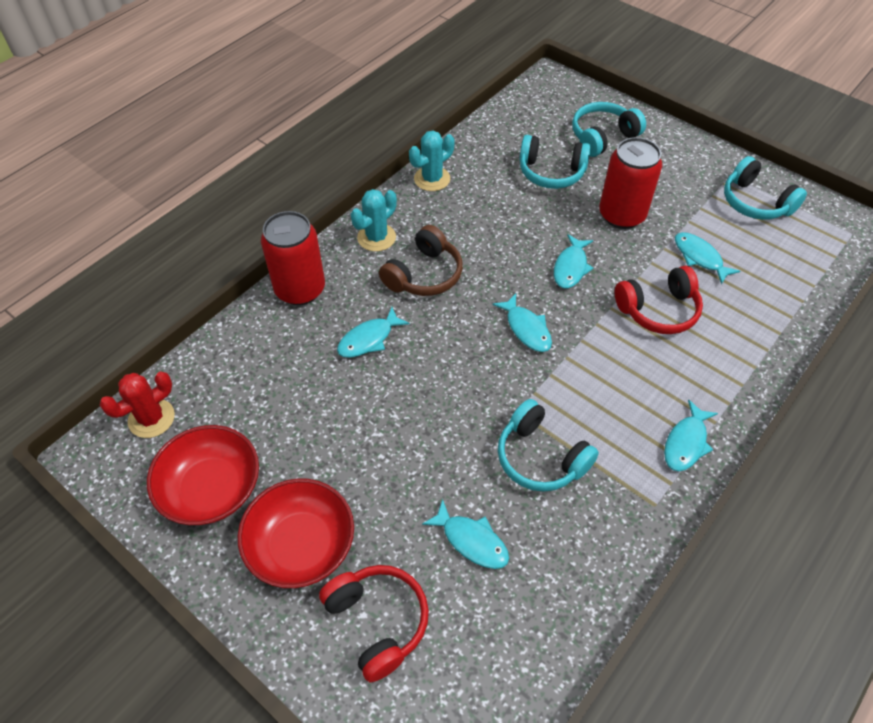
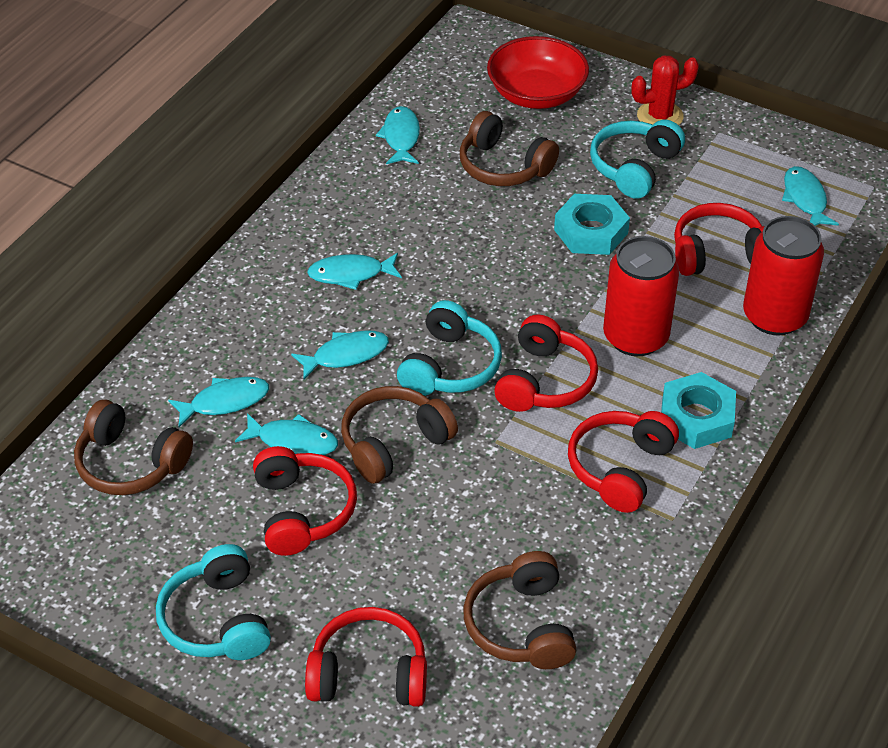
brown headphones: 1 -> 4
red bowl: 2 -> 1
red headphones: 2 -> 5
turquoise cactus: 2 -> 0
turquoise headphones: 4 -> 3
turquoise nut: 0 -> 2

